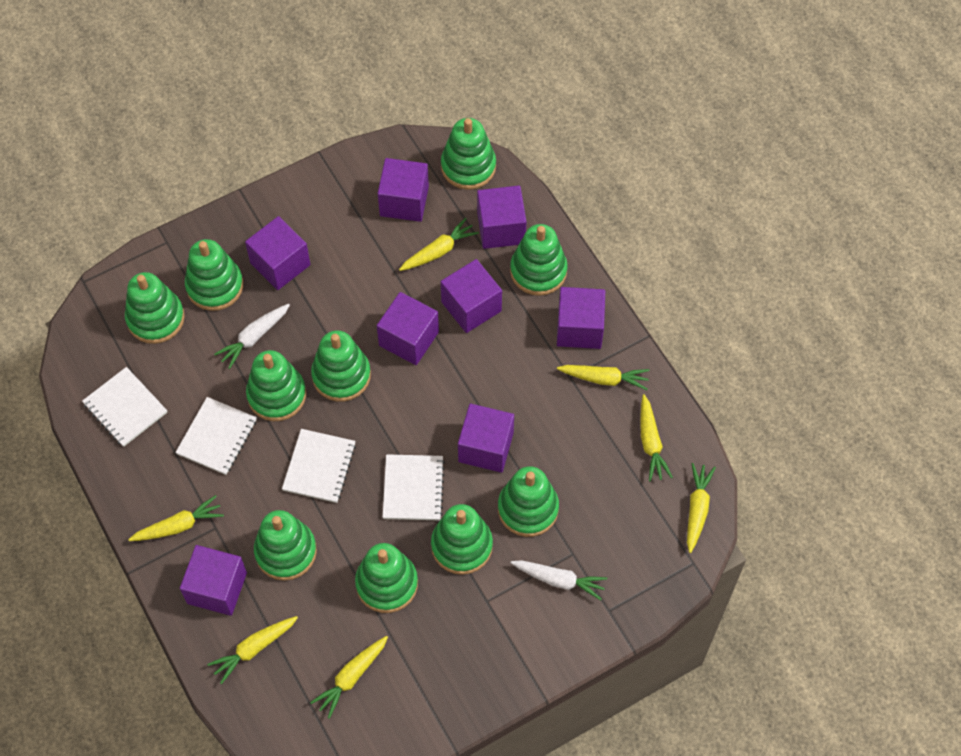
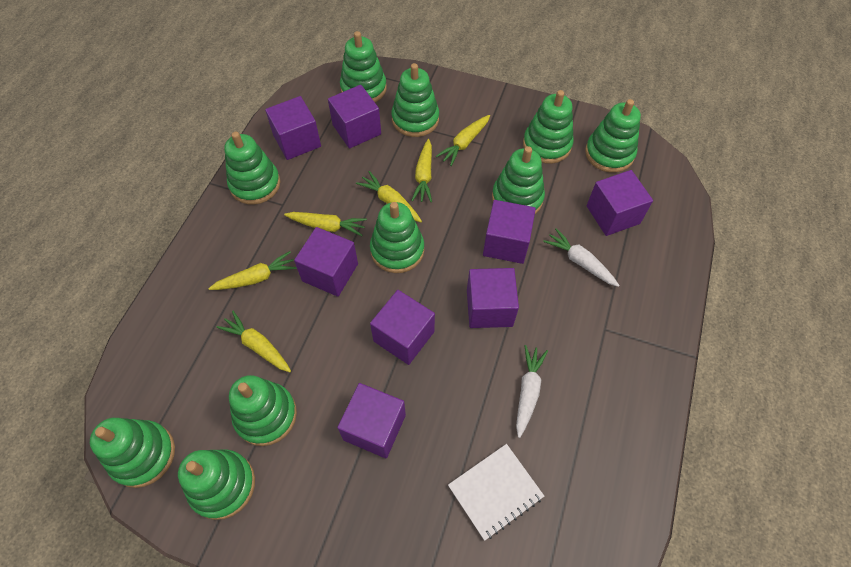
white notebook: 4 -> 1
yellow carrot: 7 -> 6

